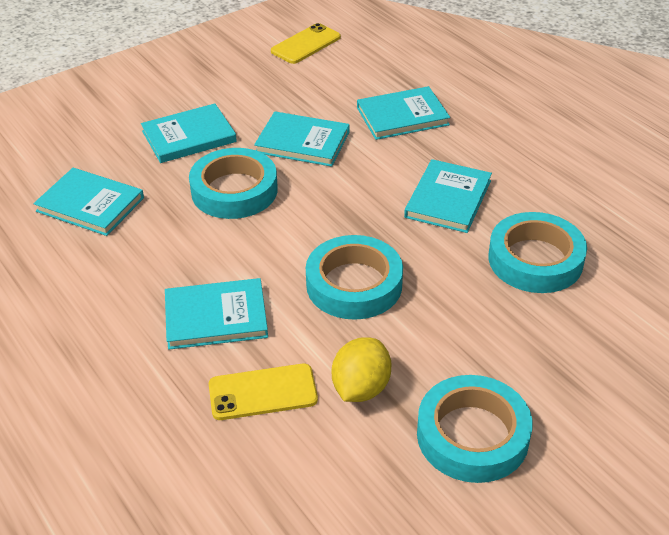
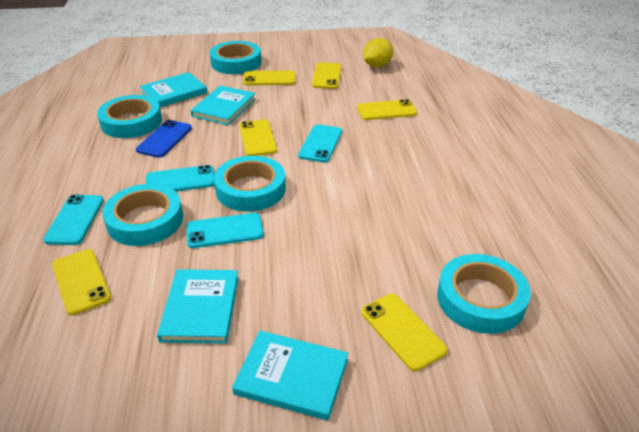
blue phone: 0 -> 1
turquoise book: 6 -> 4
turquoise phone: 0 -> 4
turquoise tape: 4 -> 5
yellow phone: 2 -> 6

